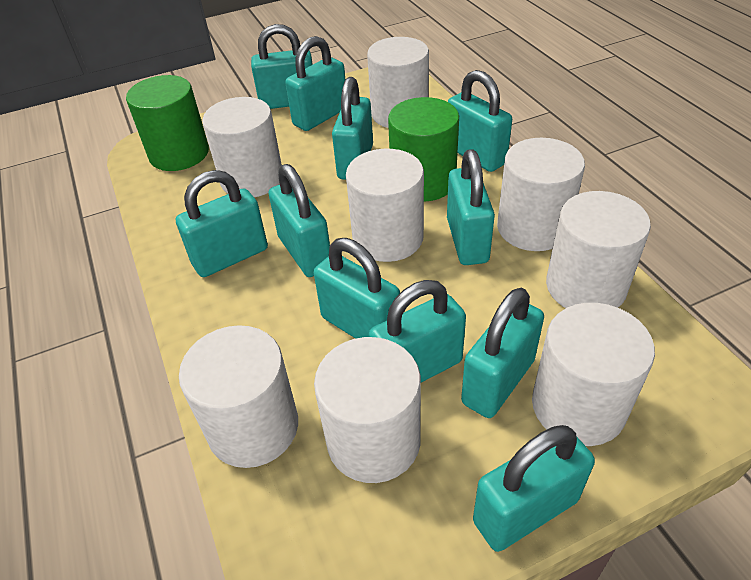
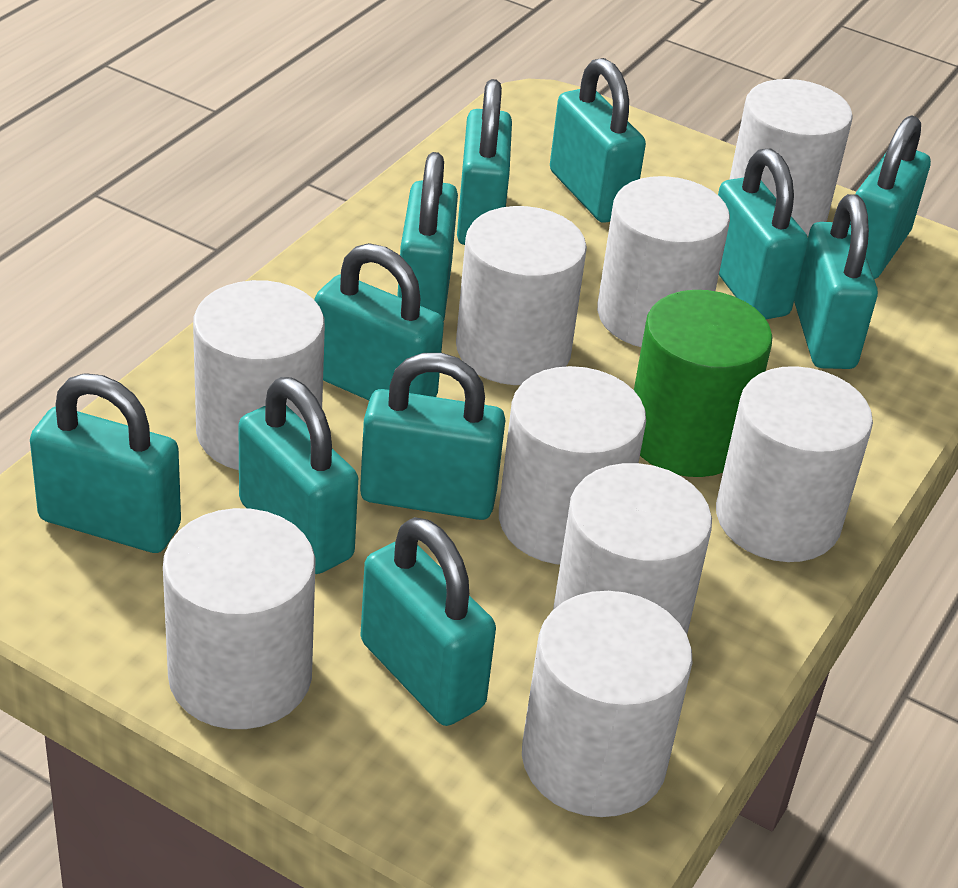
green cylinder: 2 -> 1
white cylinder: 8 -> 9

